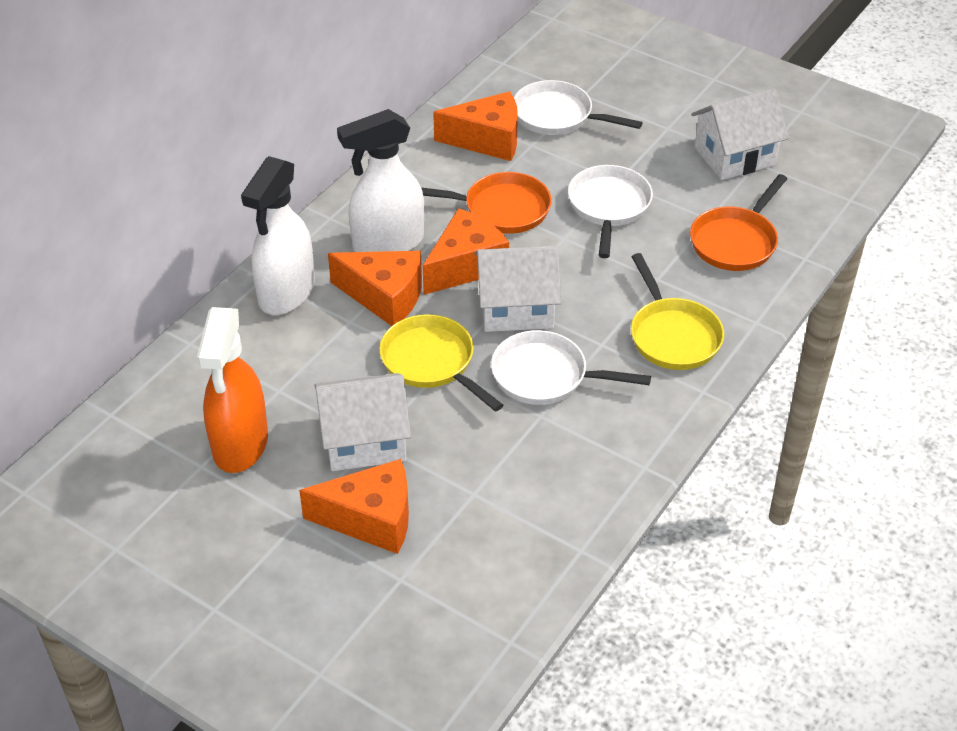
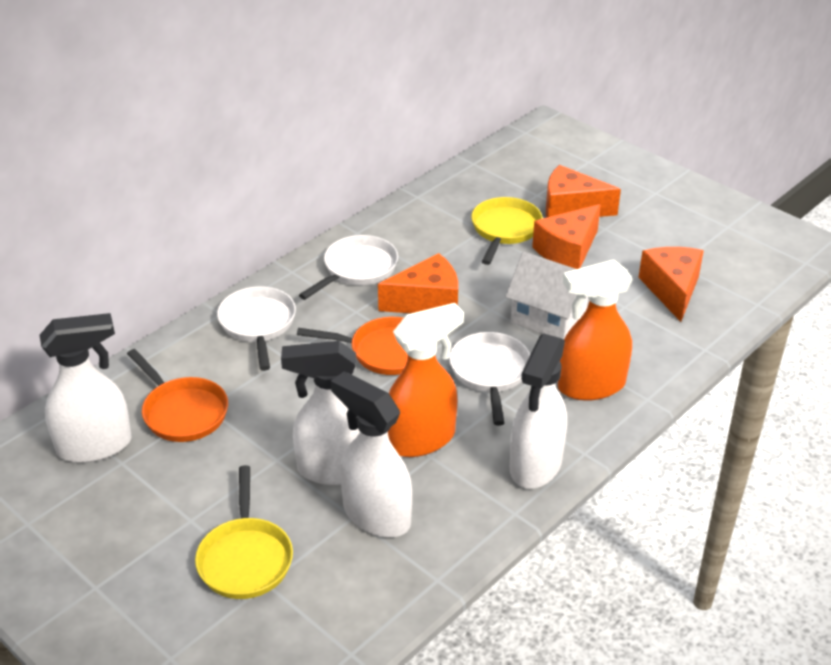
orange spray bottle: 1 -> 2
white house: 3 -> 1
white spray bottle: 2 -> 4

